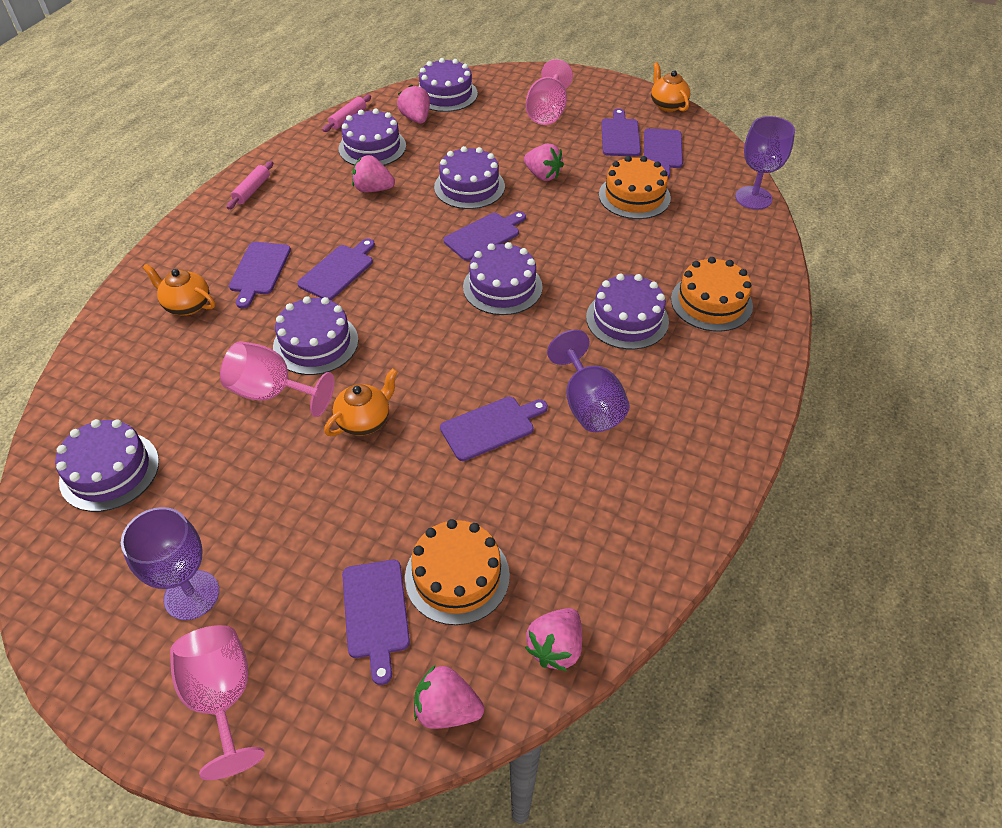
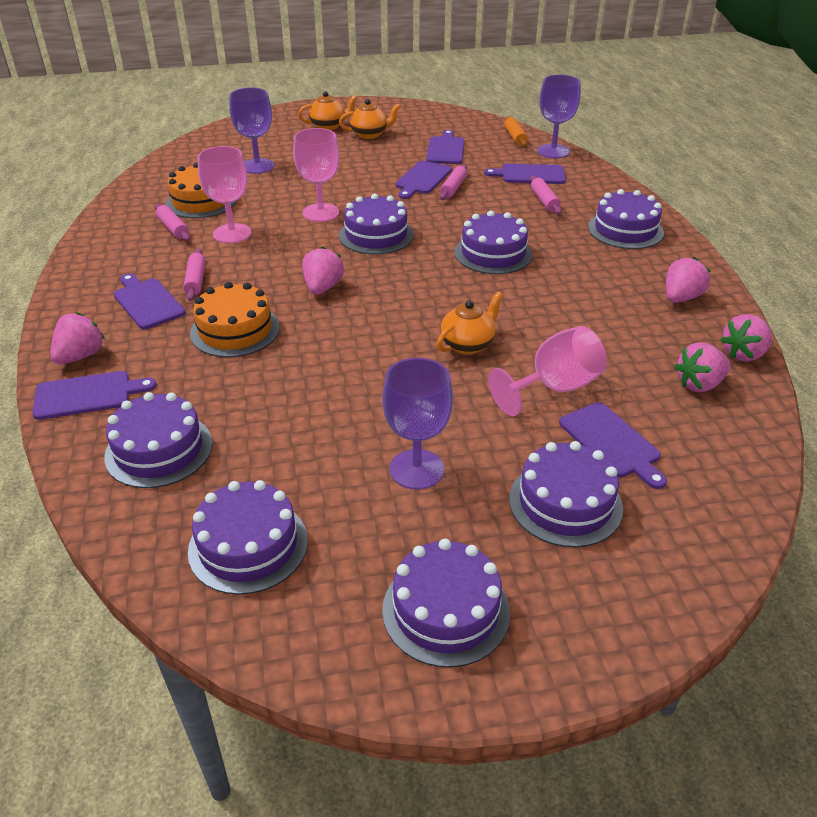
orange cake: 3 -> 2
orange rolling pin: 0 -> 1
pink rolling pin: 2 -> 4
purple cutting board: 7 -> 6

